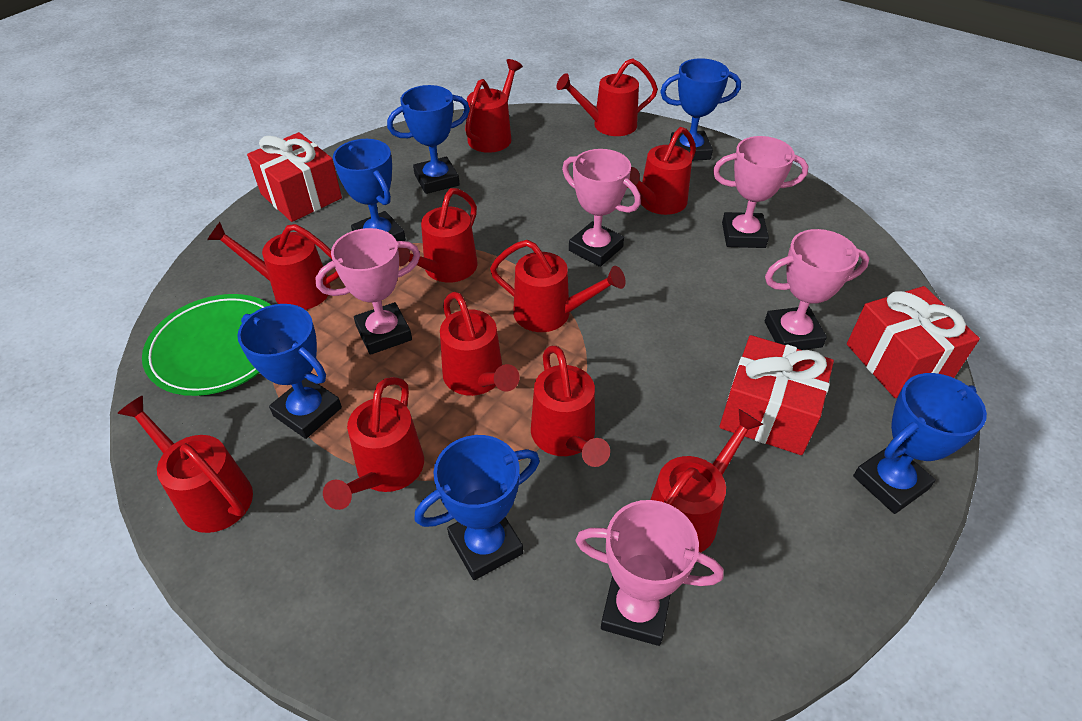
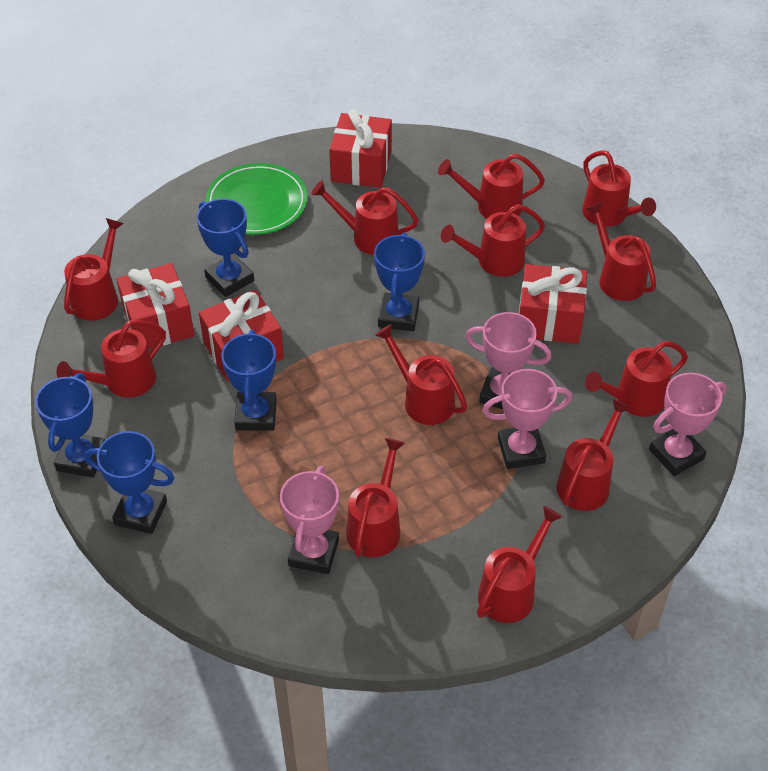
blue trophy: 6 -> 5
pink trophy: 5 -> 4
red gift: 3 -> 4
red watering can: 11 -> 12

